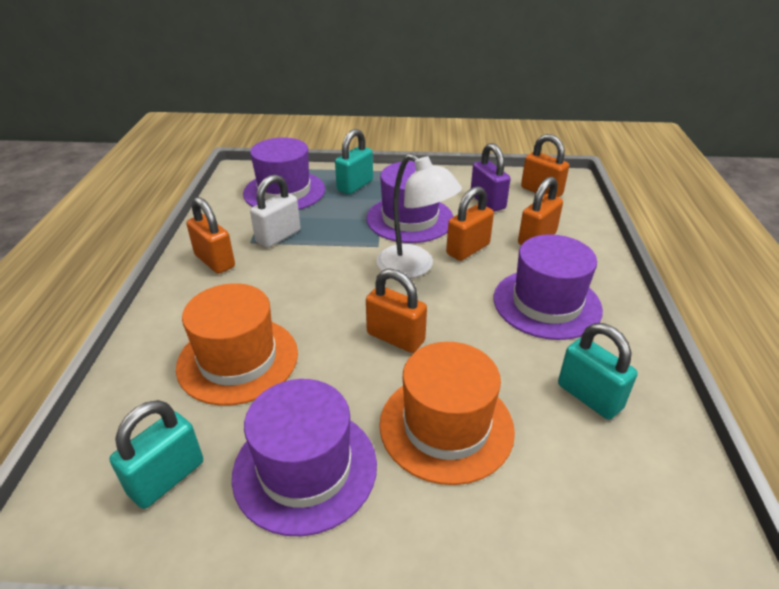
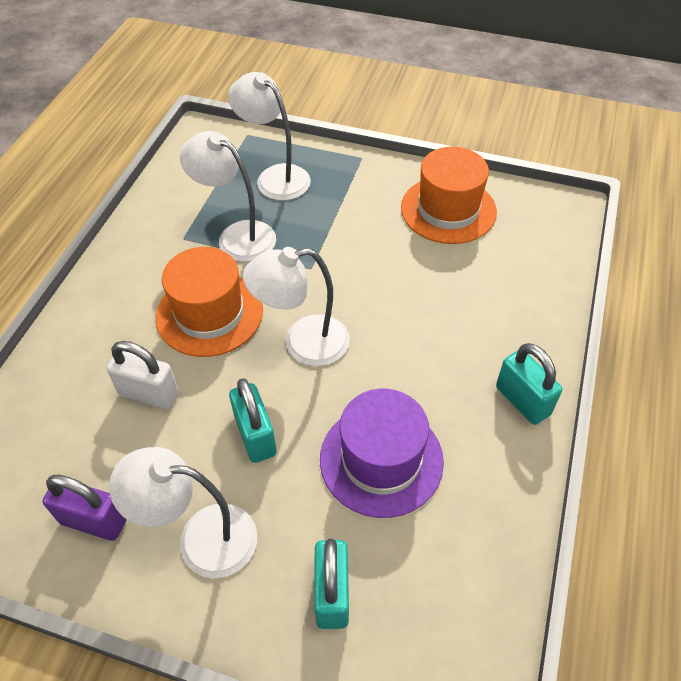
orange padlock: 5 -> 0
purple hat: 4 -> 1
white lamp: 1 -> 4

